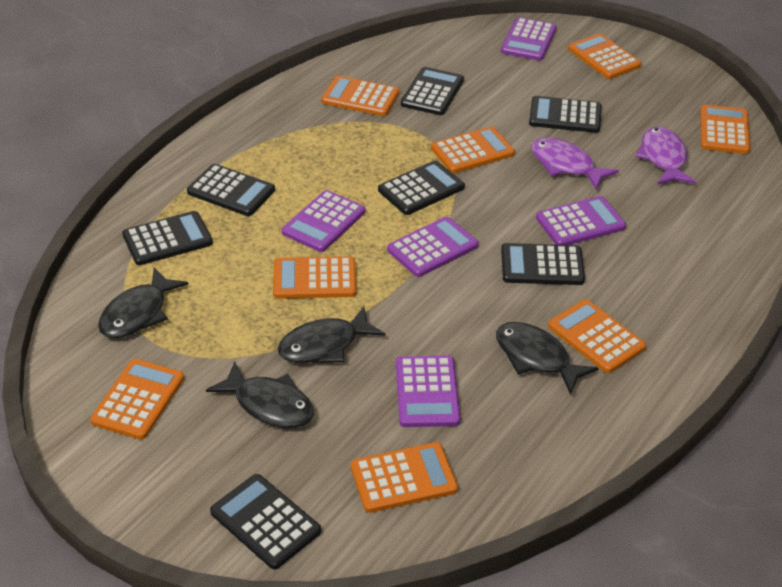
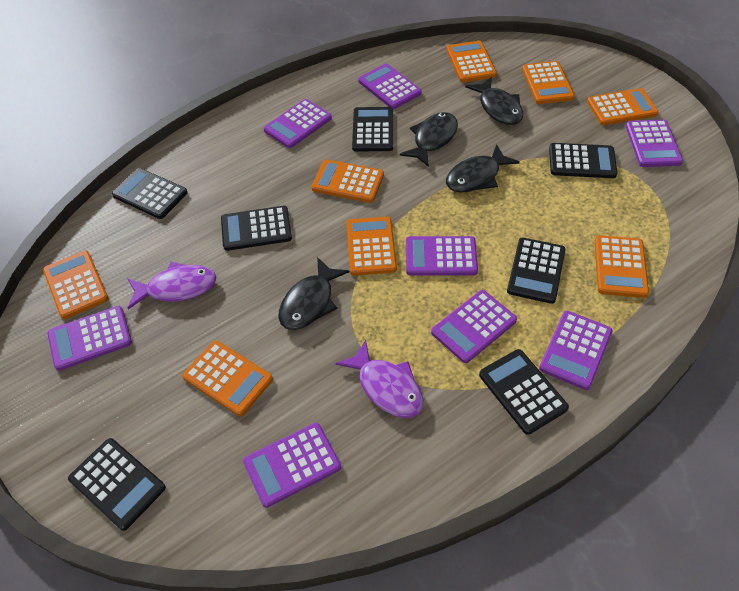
purple calculator: 5 -> 8

